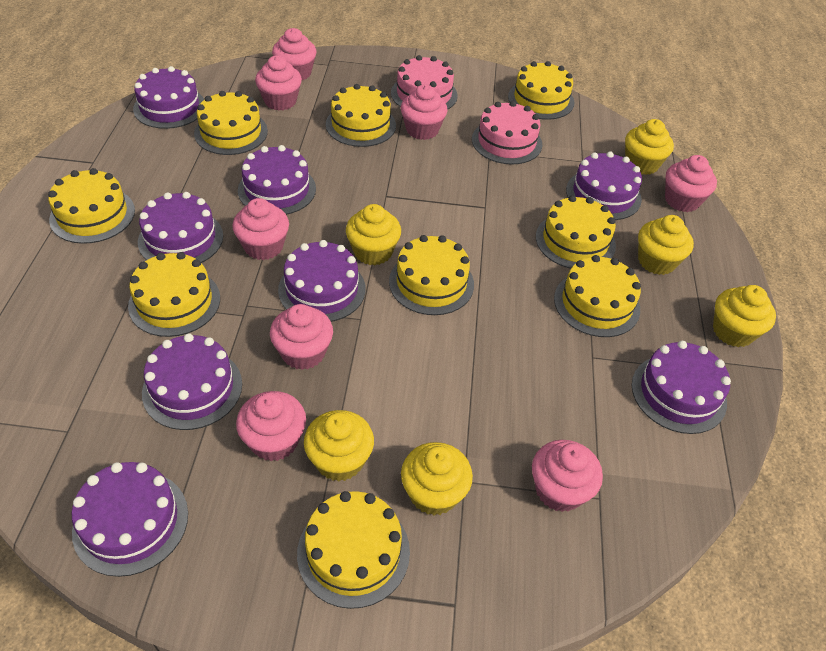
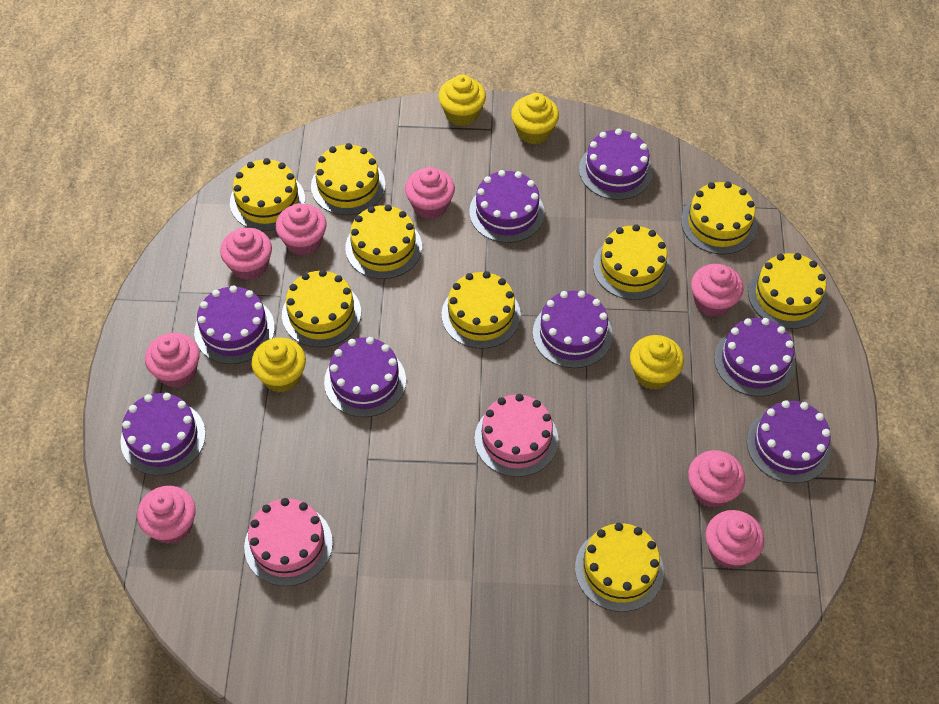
yellow cupcake: 6 -> 4

